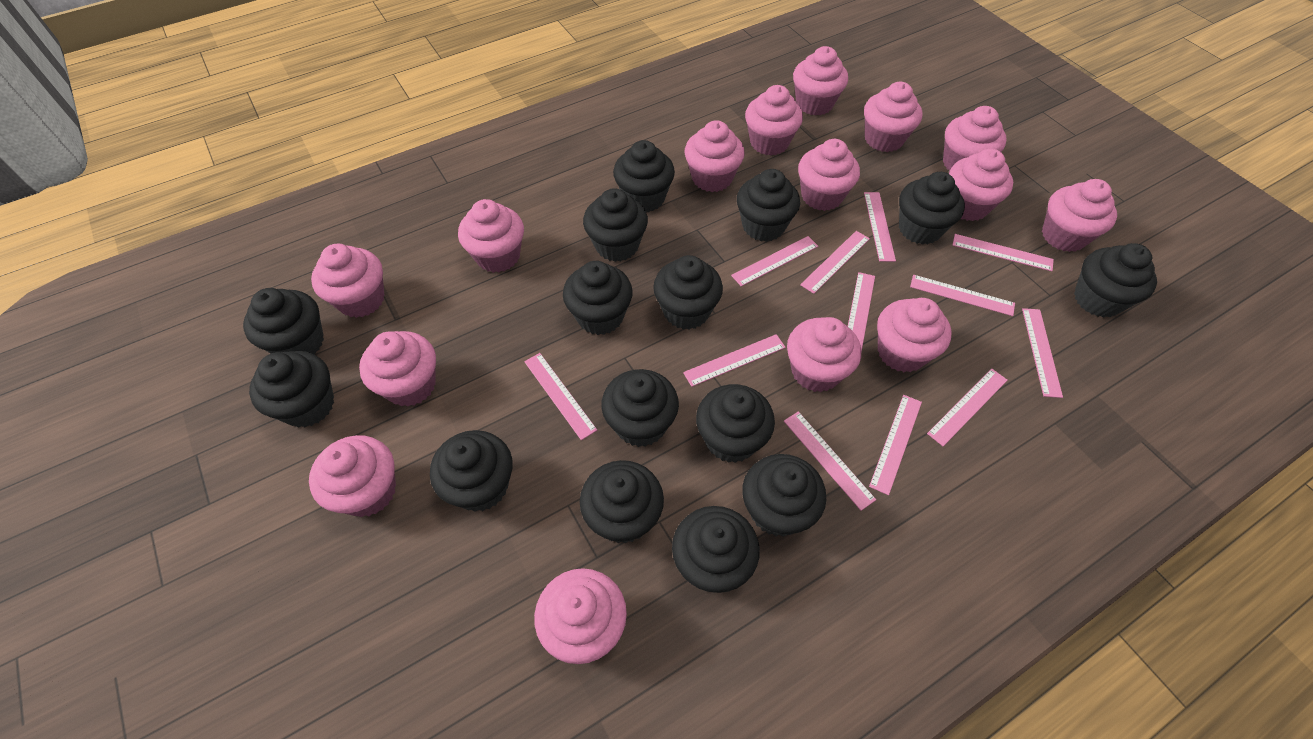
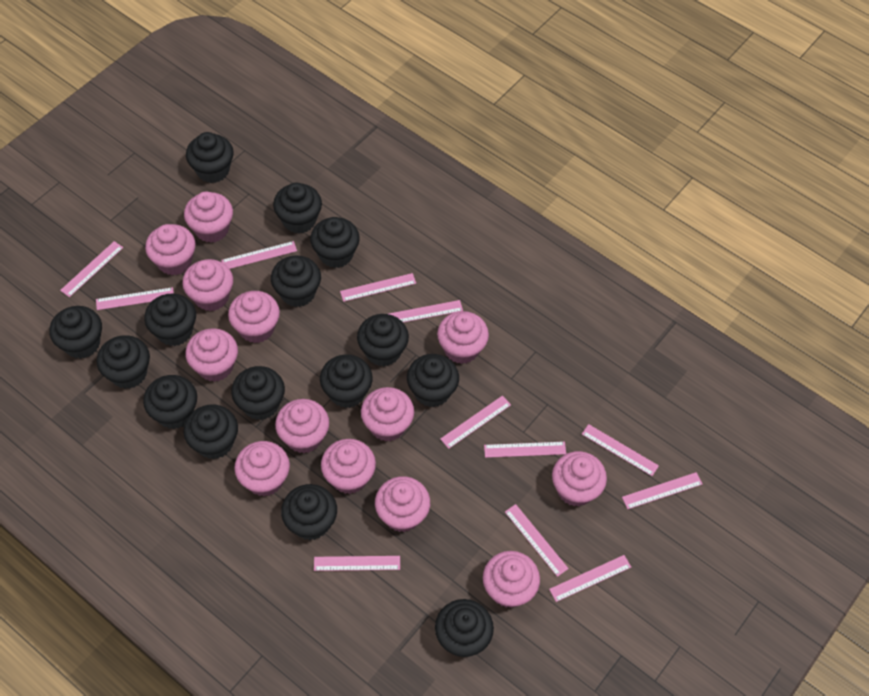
pink cupcake: 15 -> 13

